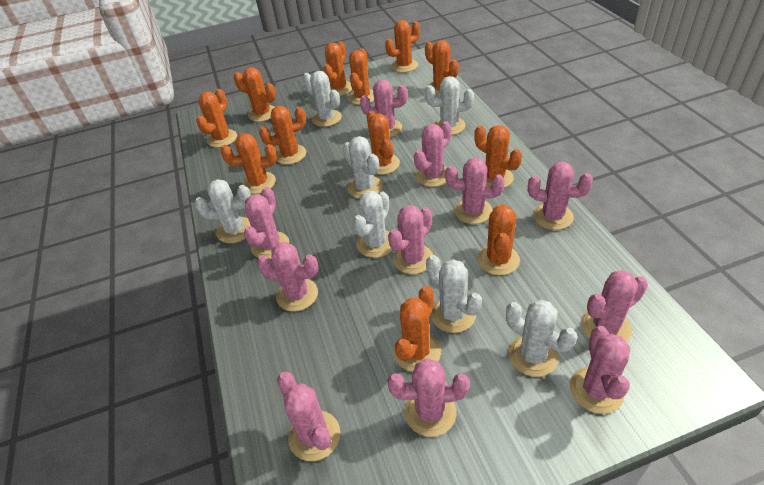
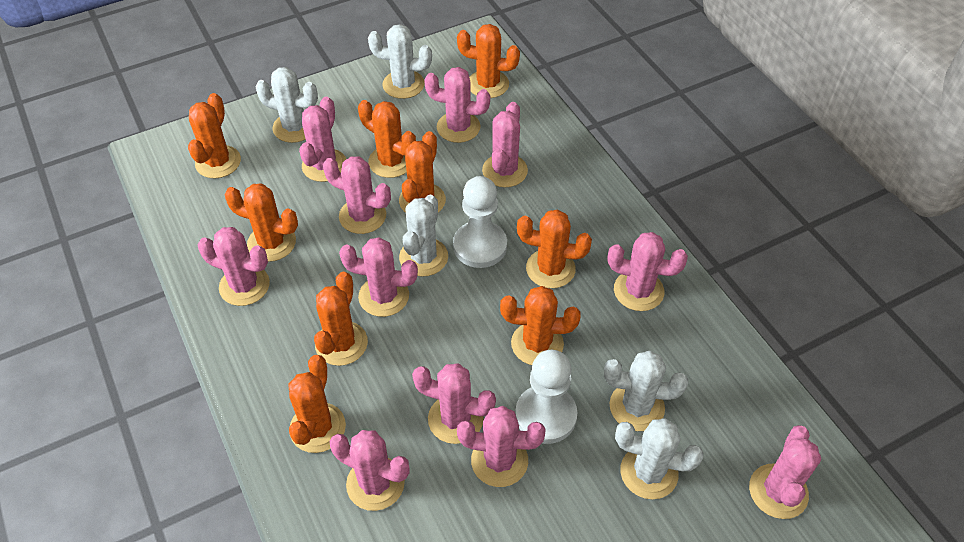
orange cactus: 12 -> 9
white cactus: 7 -> 5
white pawn: 0 -> 2

